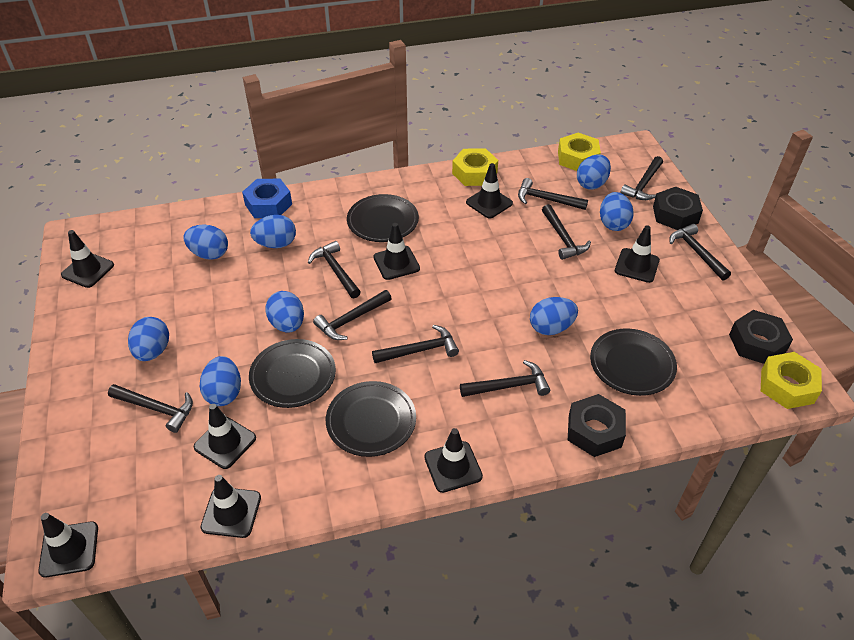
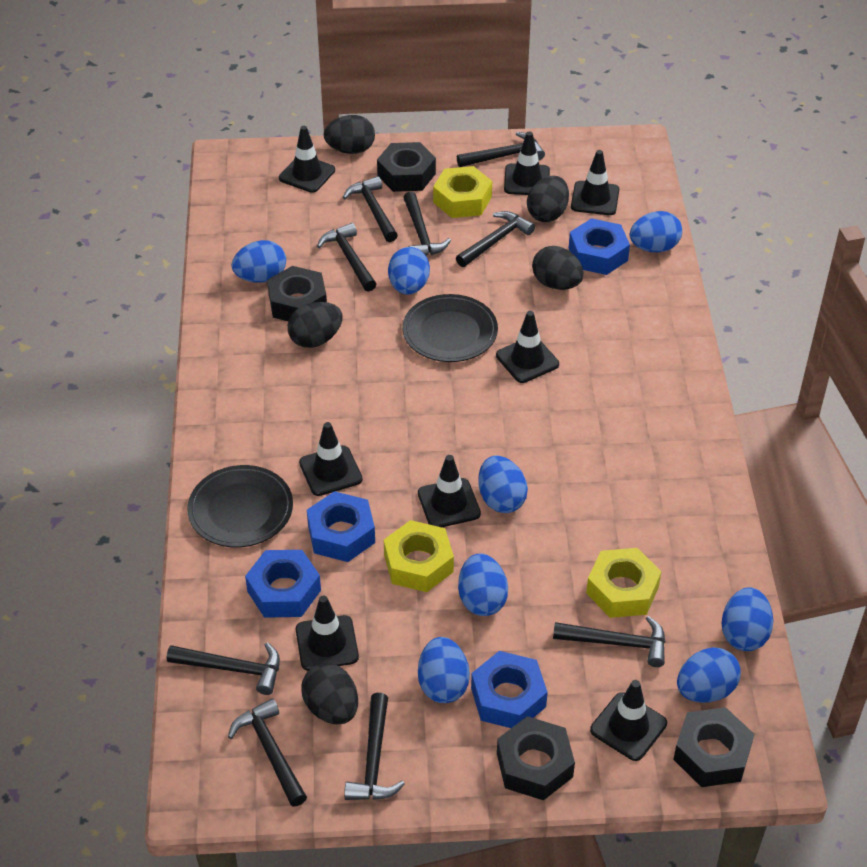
black egg: 0 -> 5
black nut: 3 -> 4
black plate: 4 -> 2
blue nut: 1 -> 4

